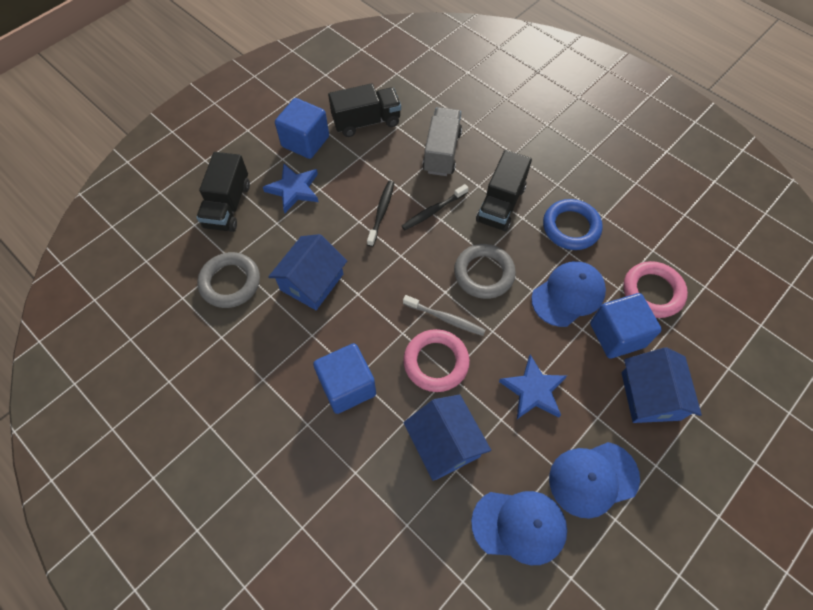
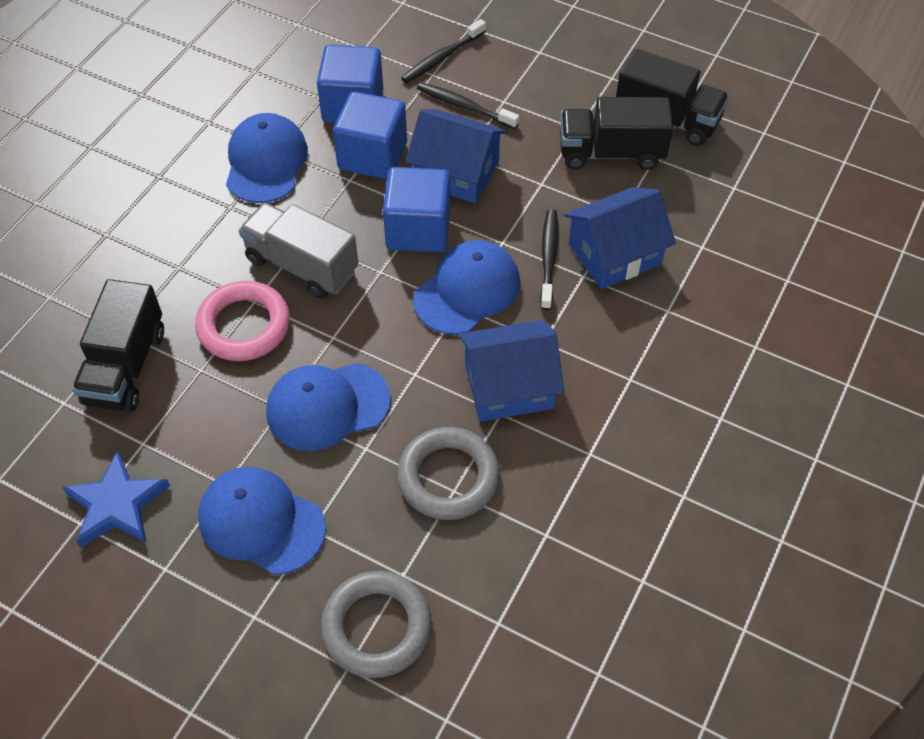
black toothbrush: 2 -> 3
blue cap: 3 -> 4
blue ring: 1 -> 0
blue star: 2 -> 1
grey toothbrush: 1 -> 0
pink ring: 2 -> 1

